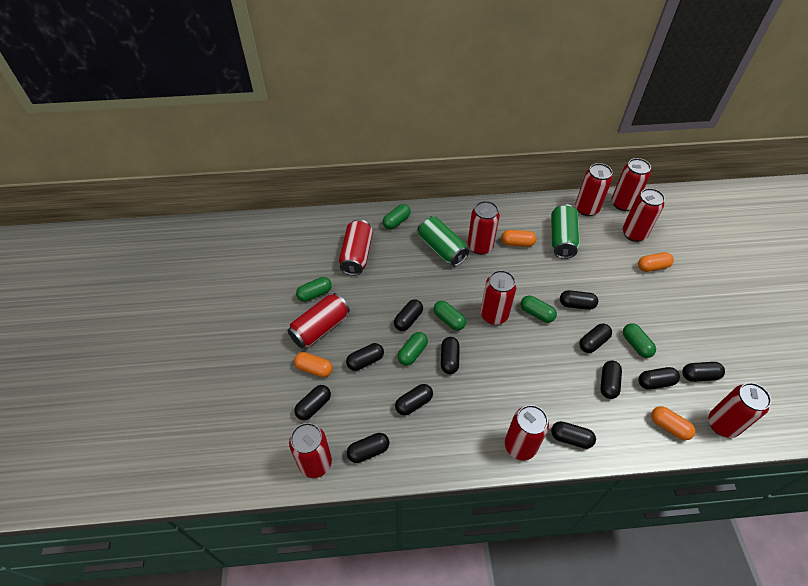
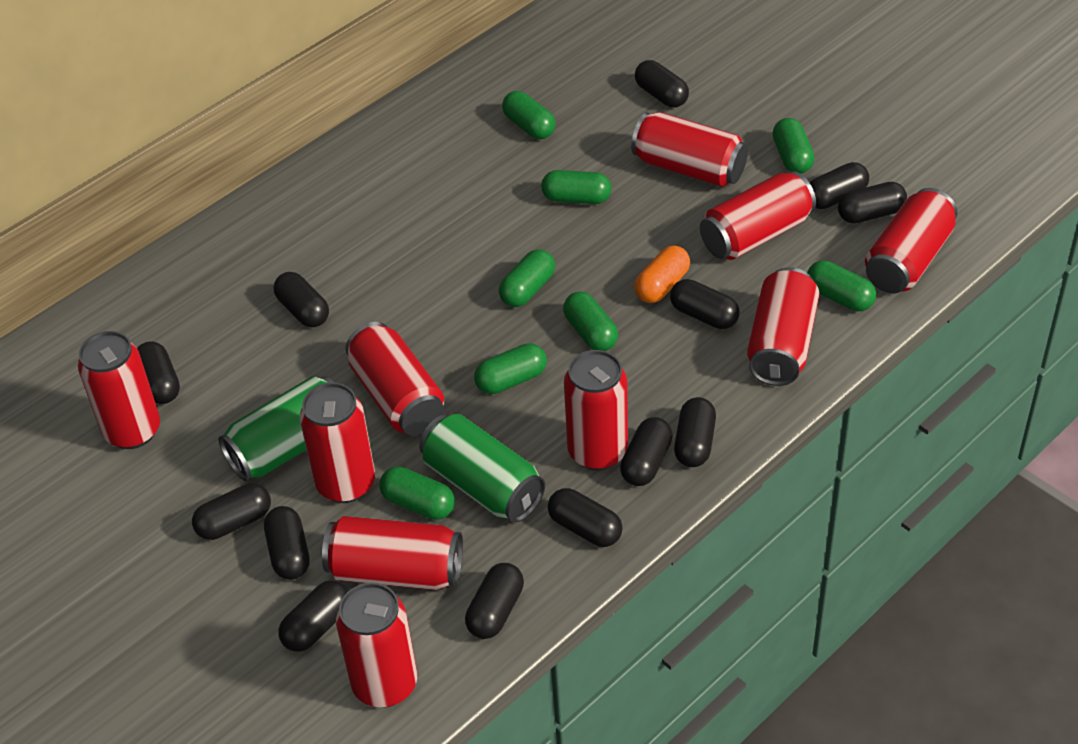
black capsule: 12 -> 13
green capsule: 6 -> 8
orange capsule: 4 -> 1

